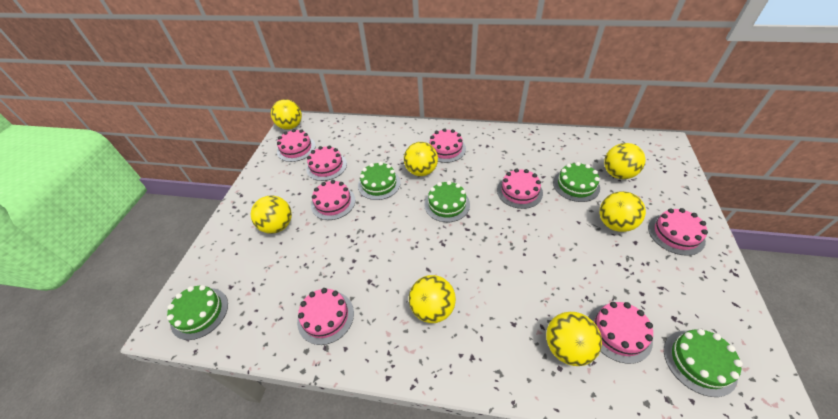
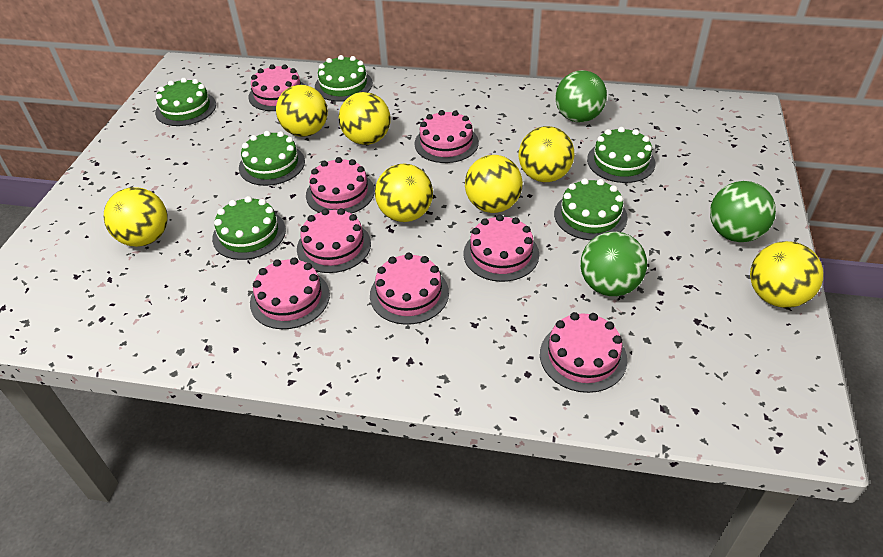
green ball: 0 -> 3
green cake: 5 -> 6

